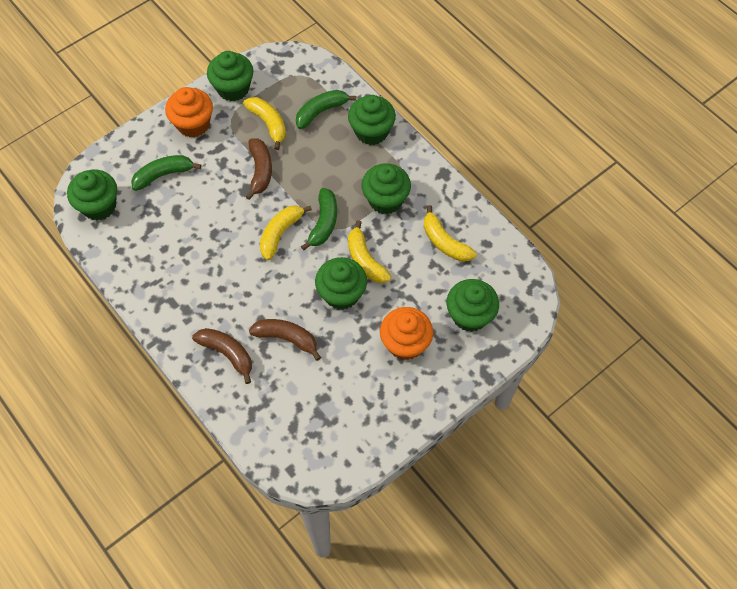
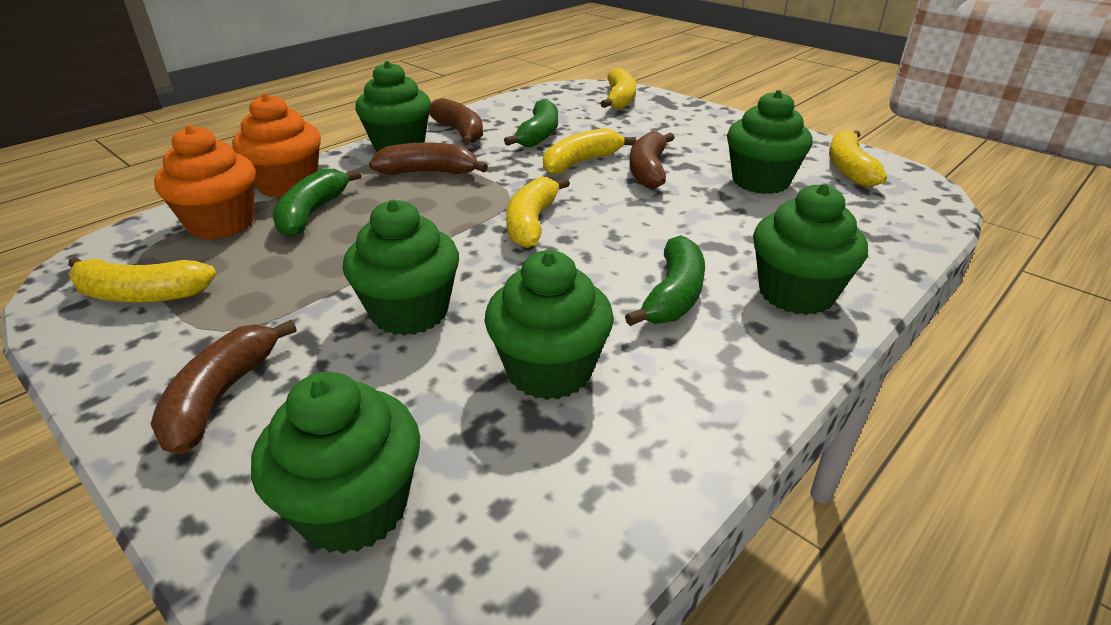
brown banana: 3 -> 4
yellow banana: 4 -> 5

